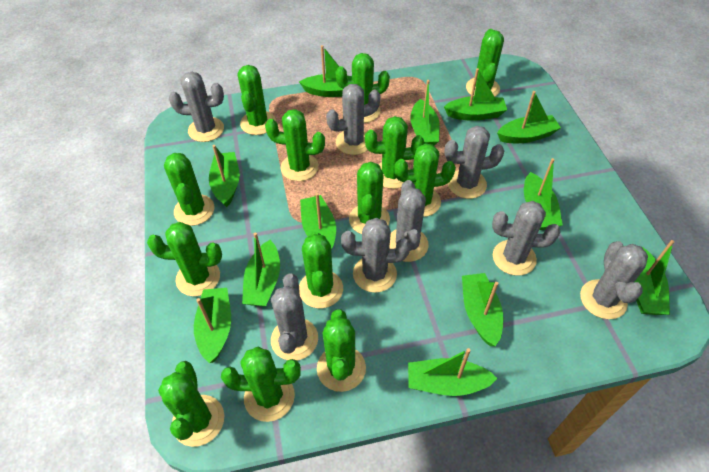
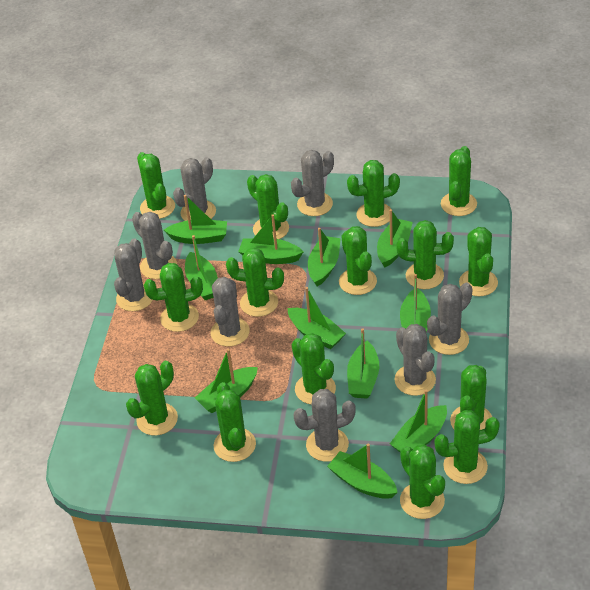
green boat: 12 -> 11
green cactus: 13 -> 15

